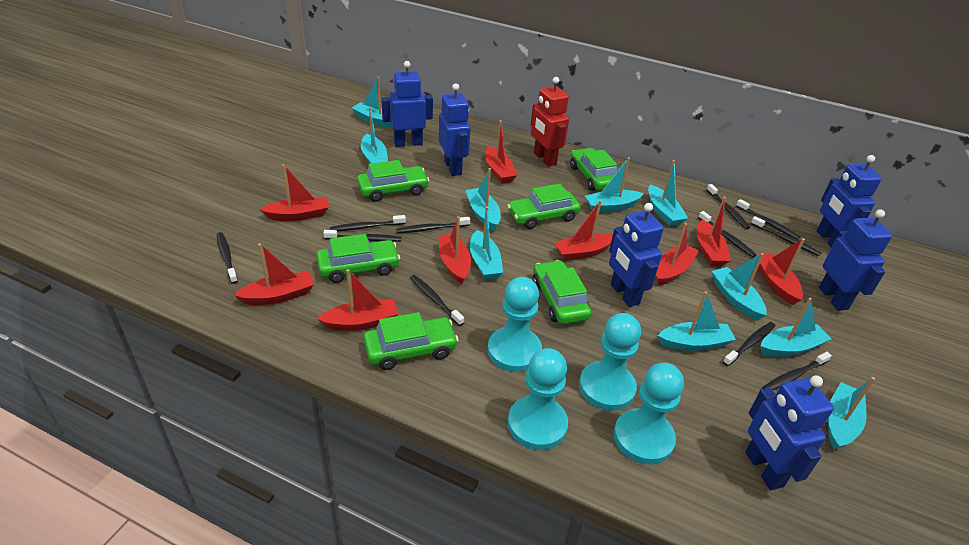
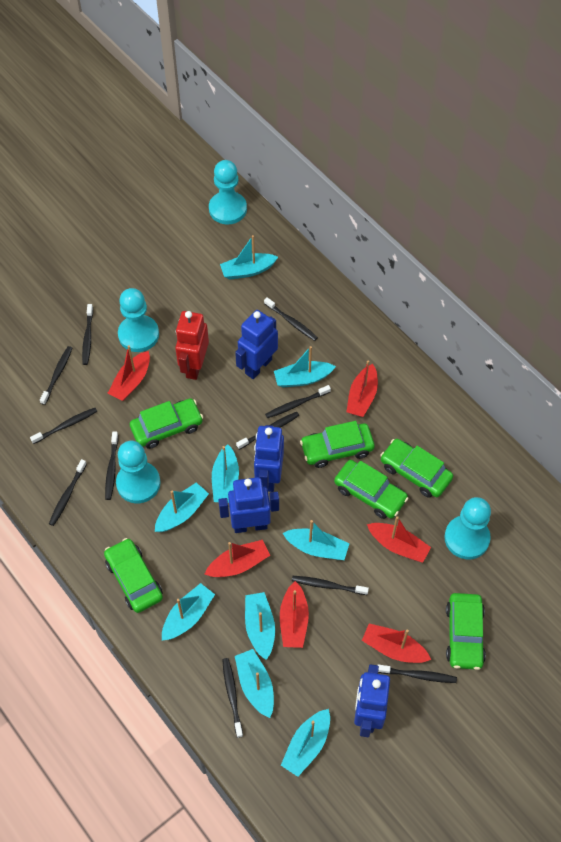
blue robot: 6 -> 4
red boat: 9 -> 6
turquoise boat: 10 -> 9

